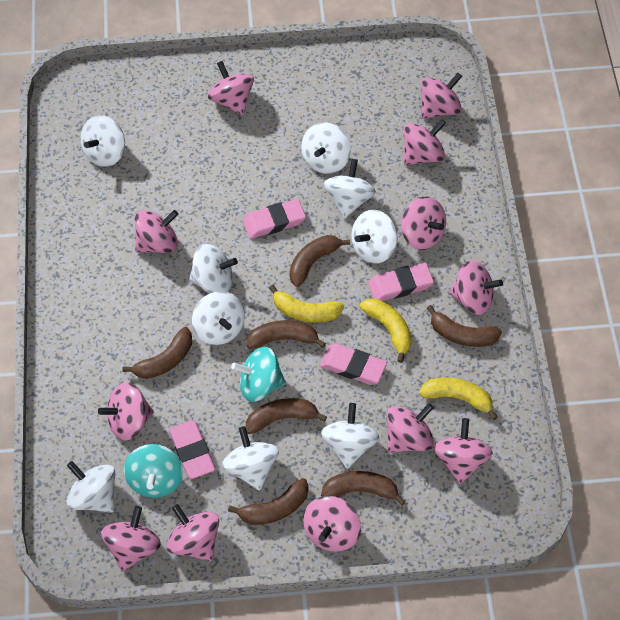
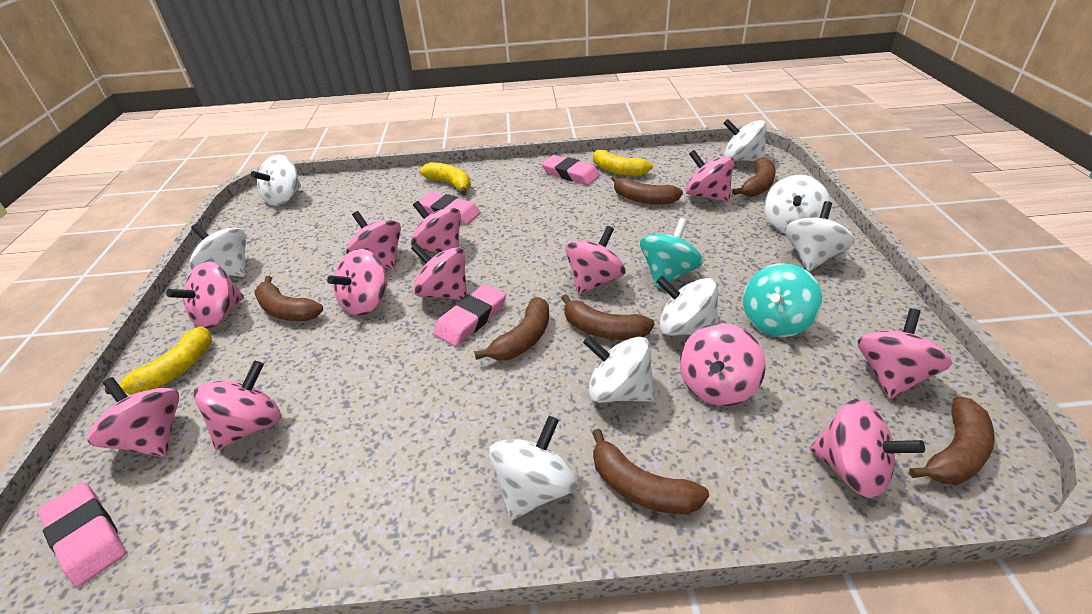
white spinning top: 9 -> 8

